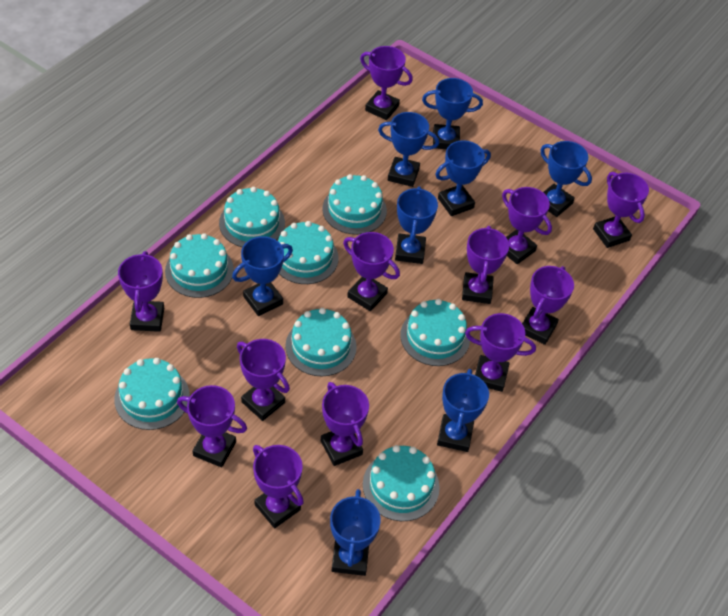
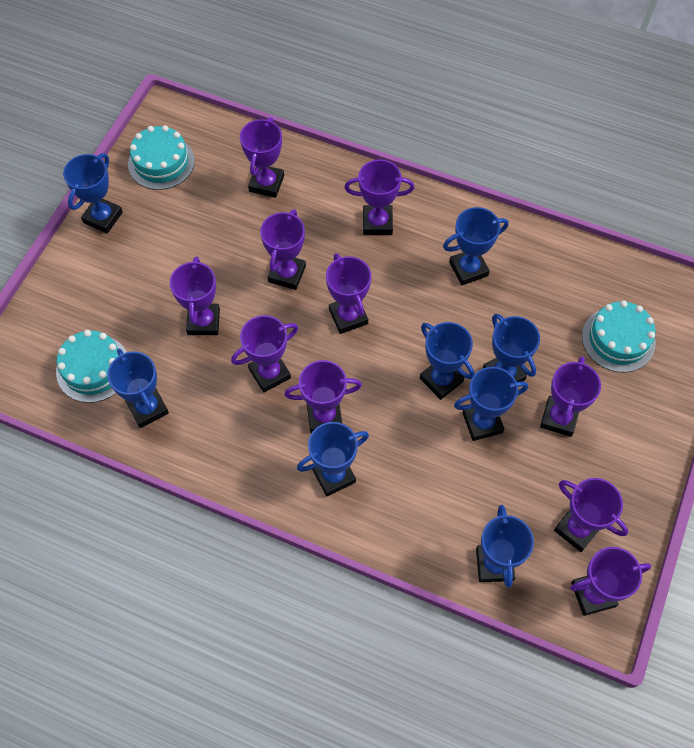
purple trophy: 12 -> 10
turquoise cake: 8 -> 3

